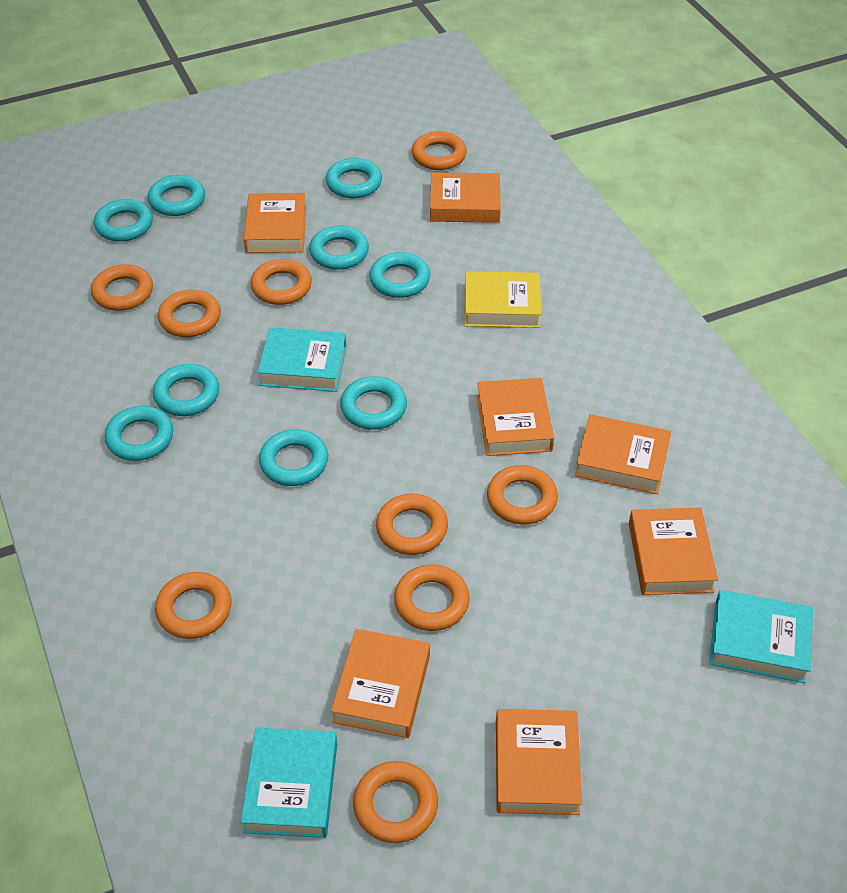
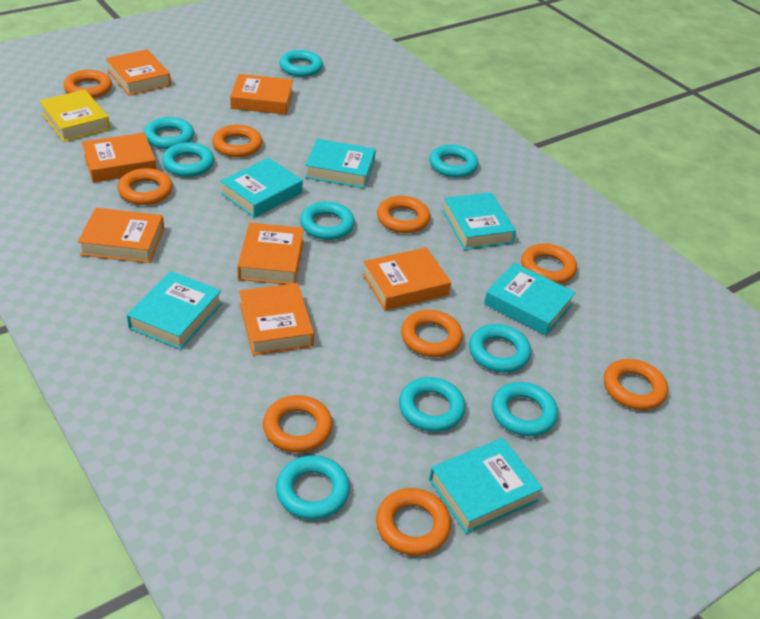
turquoise book: 3 -> 6

